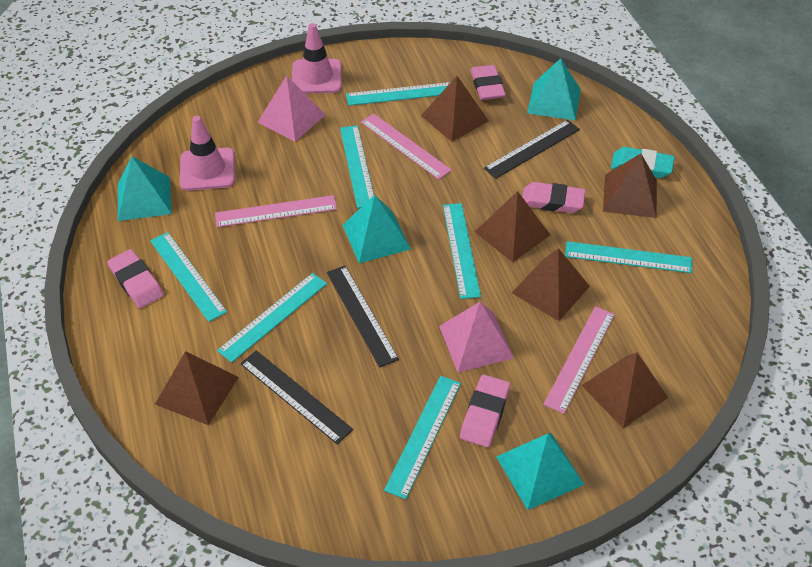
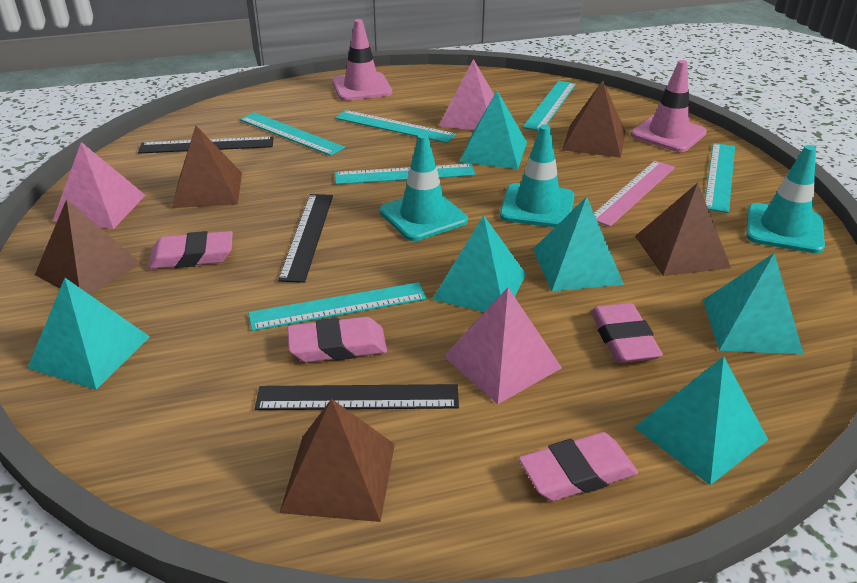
brown pyramid: 6 -> 5
pink pyramid: 2 -> 3
pink ruler: 3 -> 1
turquoise eraser: 1 -> 0
turquoise pyramid: 4 -> 6
turquoise ruler: 7 -> 6
turquoise traffic cone: 0 -> 3

